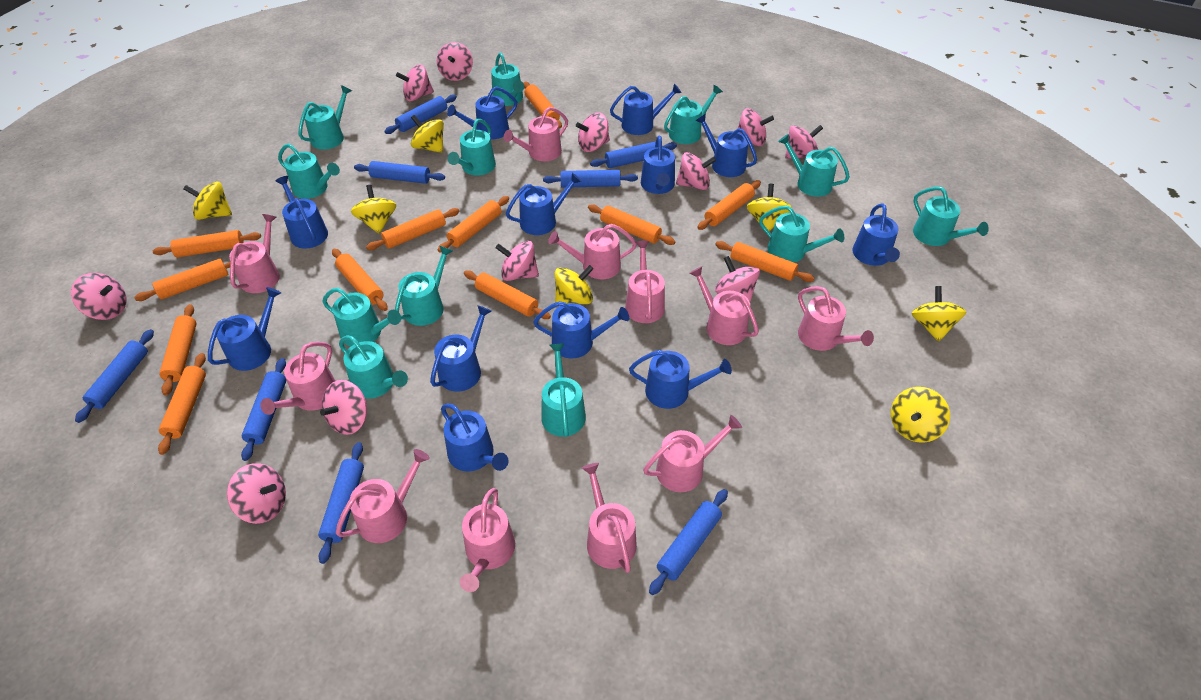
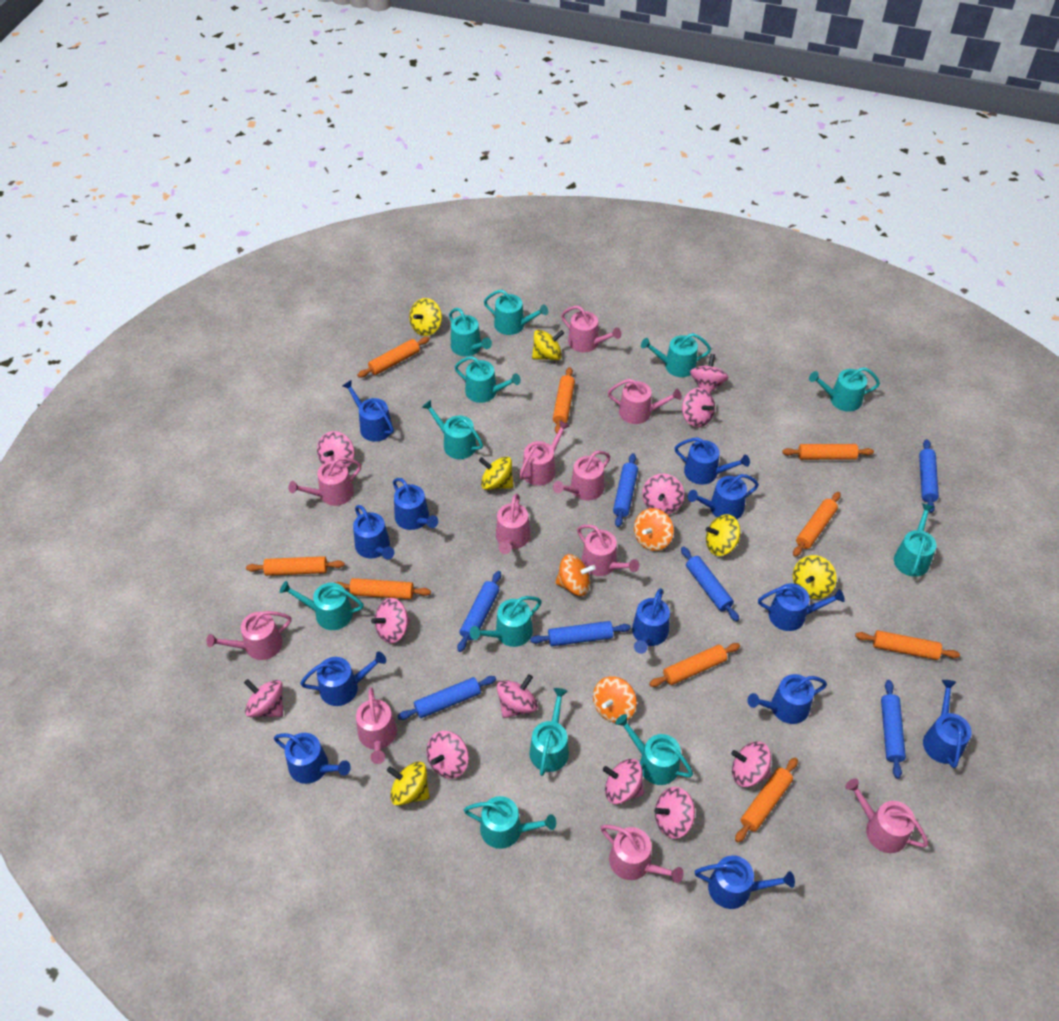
blue rolling pin: 8 -> 7
orange rolling pin: 12 -> 9
orange spinning top: 0 -> 3
yellow spinning top: 7 -> 6

